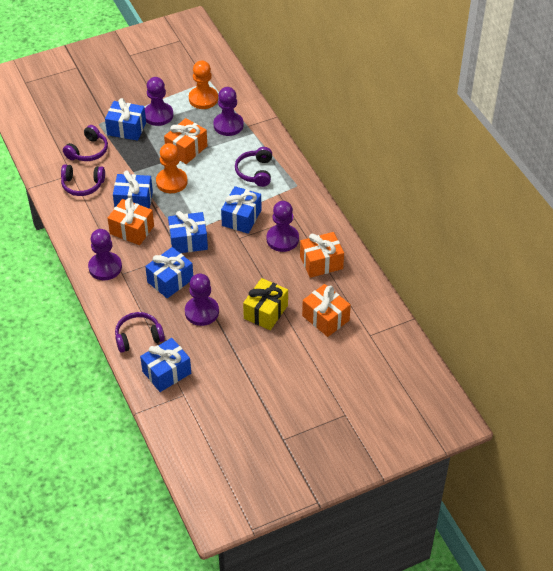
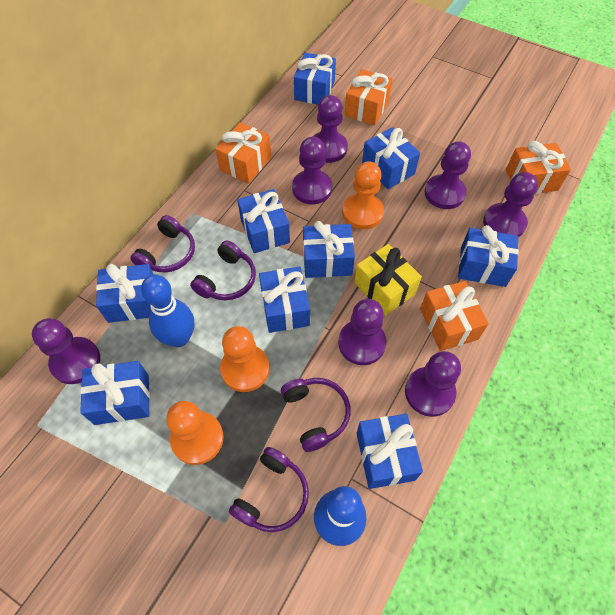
blue bowling pin: 0 -> 2
blue gift: 6 -> 9
orange pawn: 2 -> 3
purple pawn: 5 -> 7

